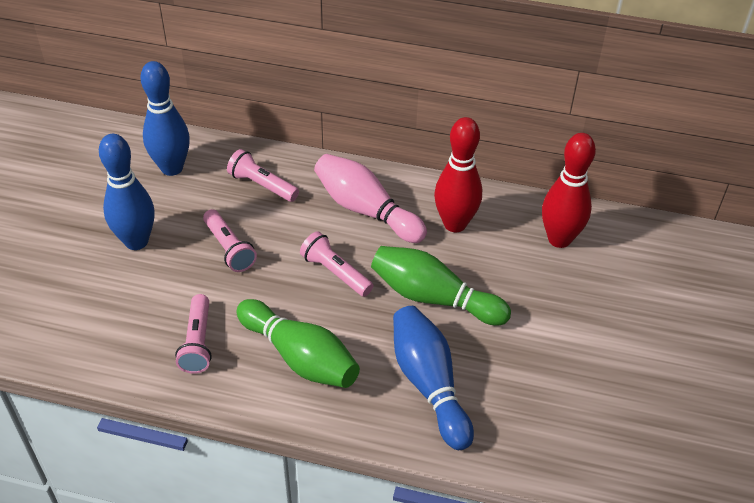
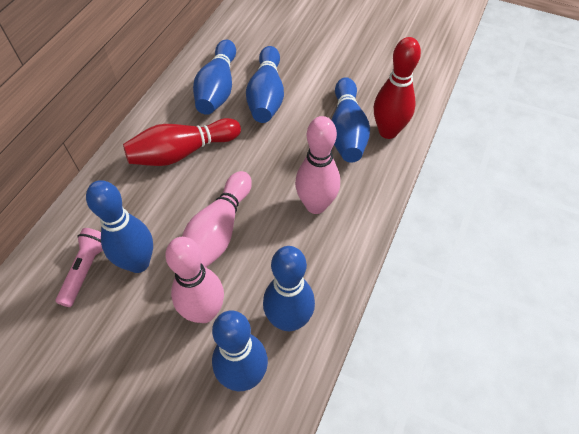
blue bowling pin: 3 -> 6
green bowling pin: 2 -> 0
pink bowling pin: 1 -> 3
pink flashlight: 4 -> 1

